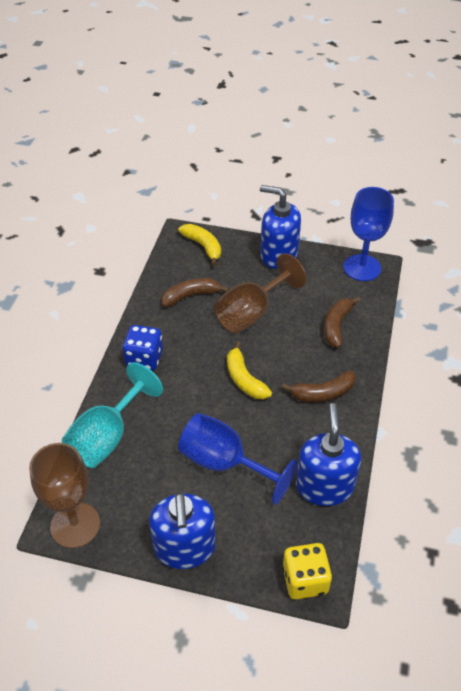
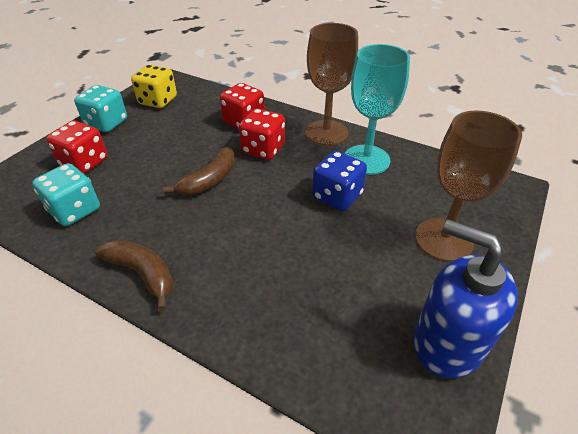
blue goblet: 2 -> 0
blue soap dispenser: 3 -> 1
brown banana: 3 -> 2
red dice: 0 -> 3
turquoise dice: 0 -> 2
yellow banana: 2 -> 0

